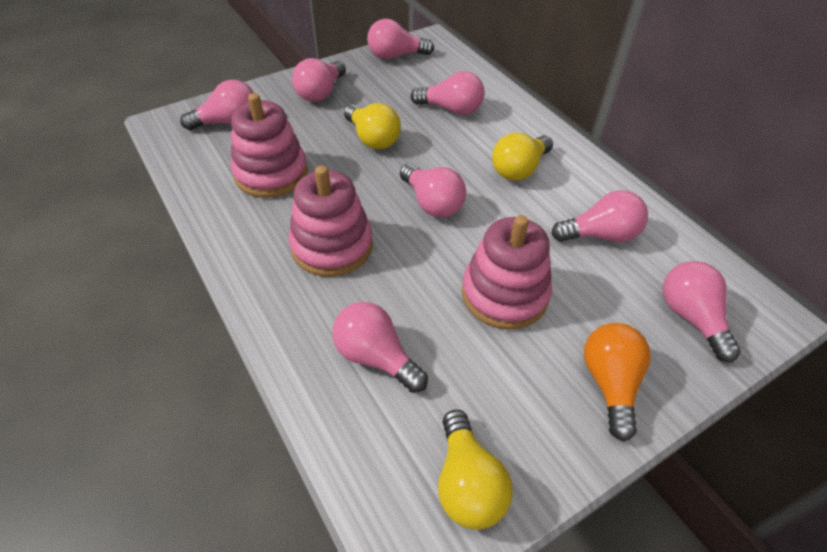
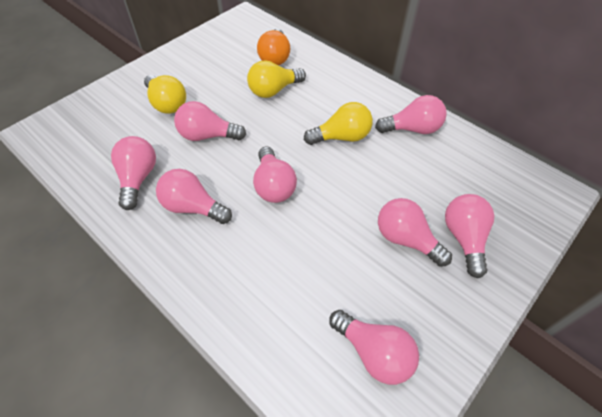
pink stacking toy: 3 -> 0

